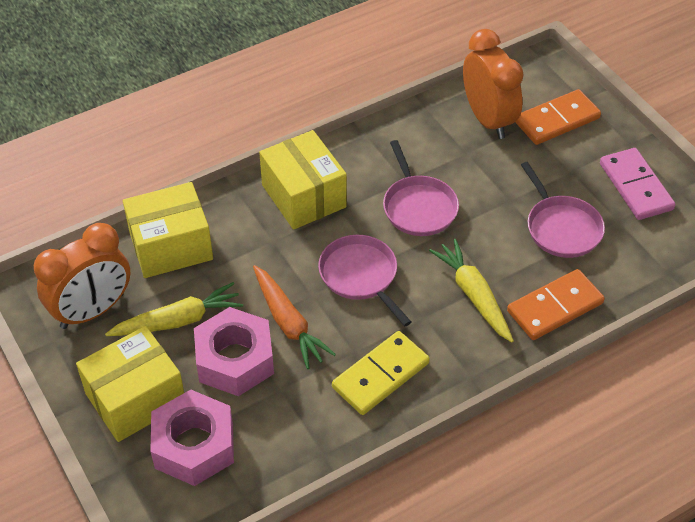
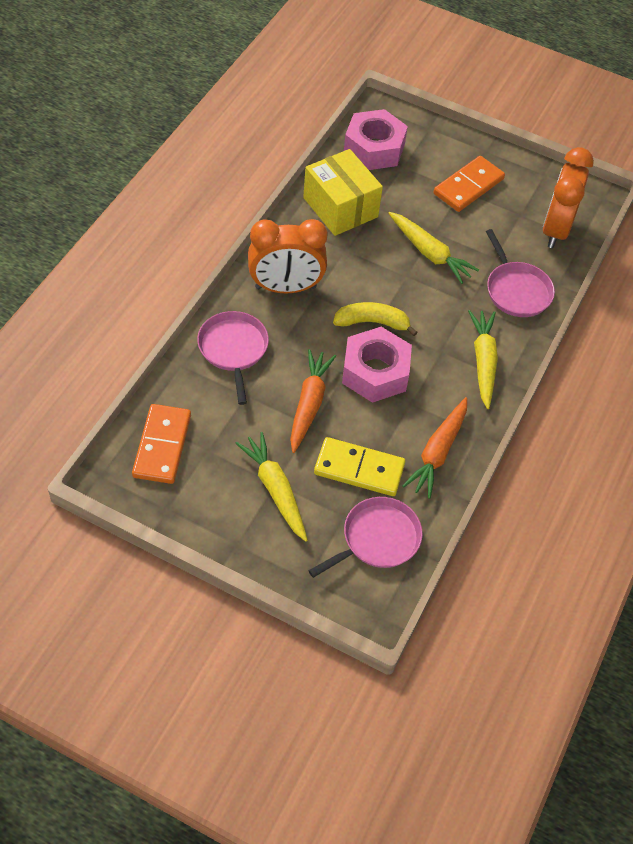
orange carrot: 1 -> 2
pink domino: 1 -> 0
yellow banana: 0 -> 1
yellow box: 3 -> 1
yellow carrot: 2 -> 3

